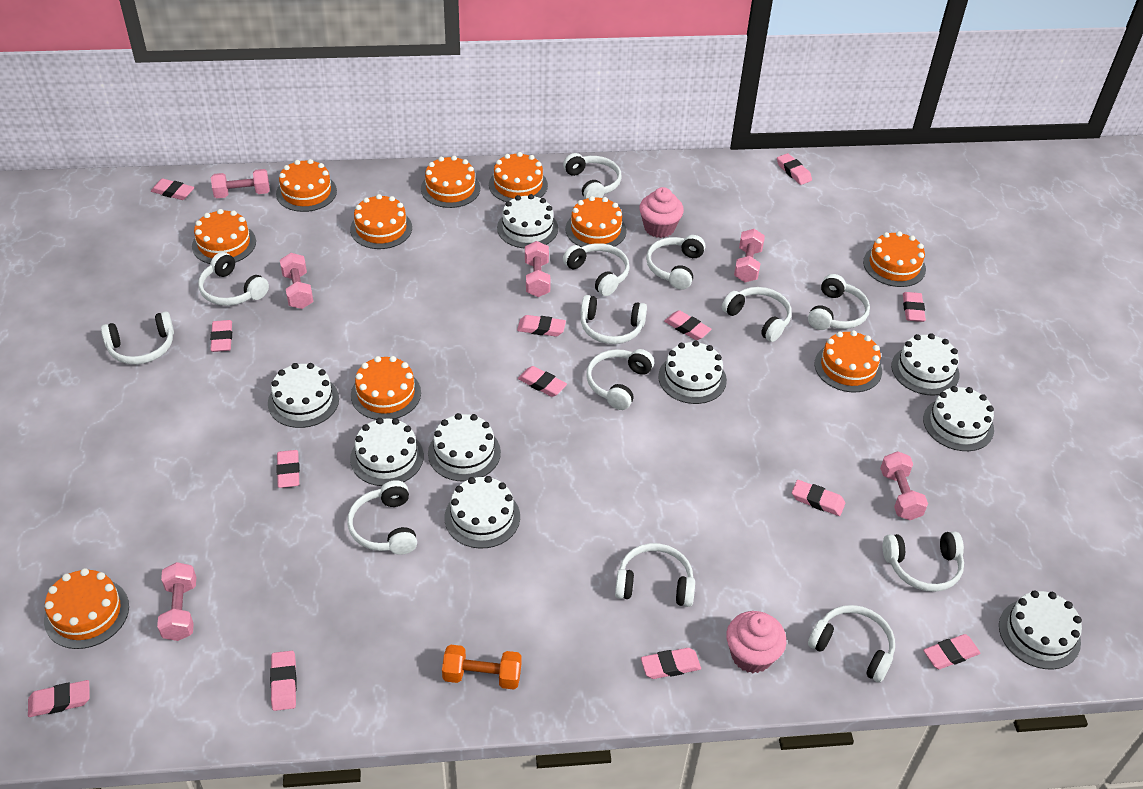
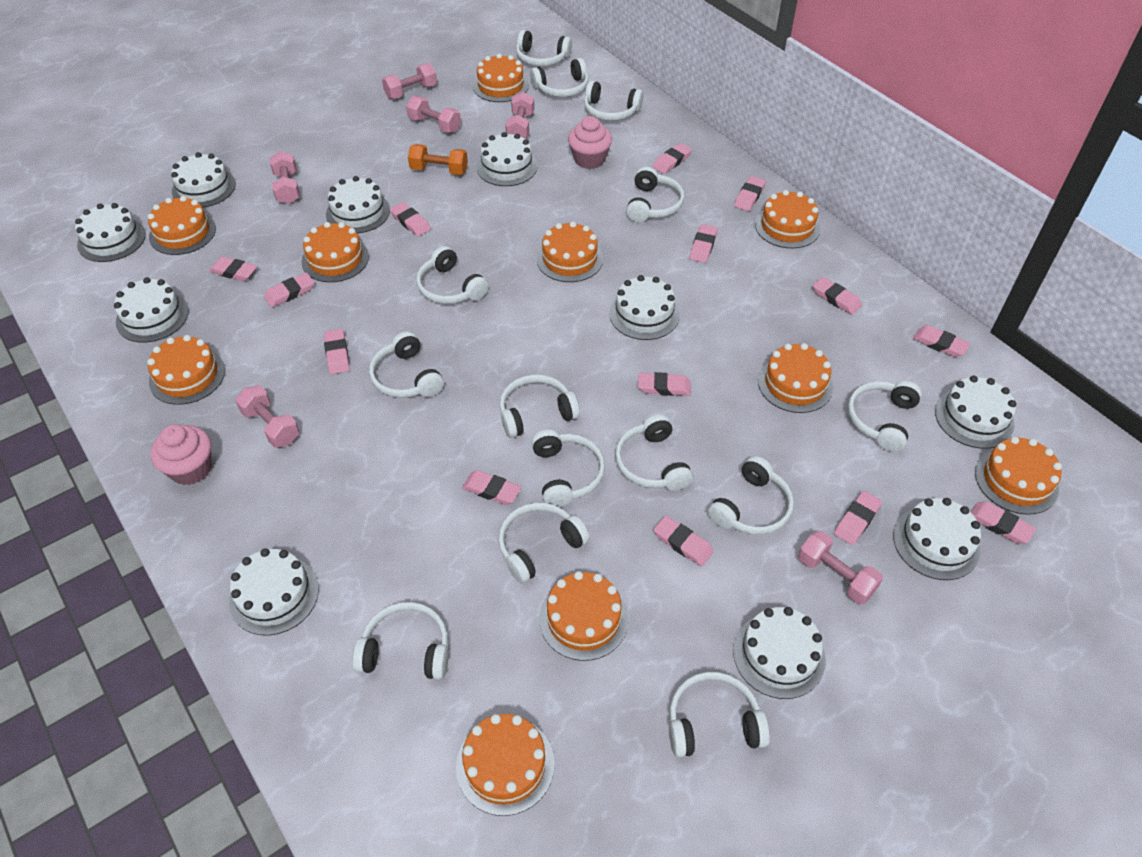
pink eraser: 13 -> 14
white cake: 9 -> 10
white headphones: 13 -> 14

